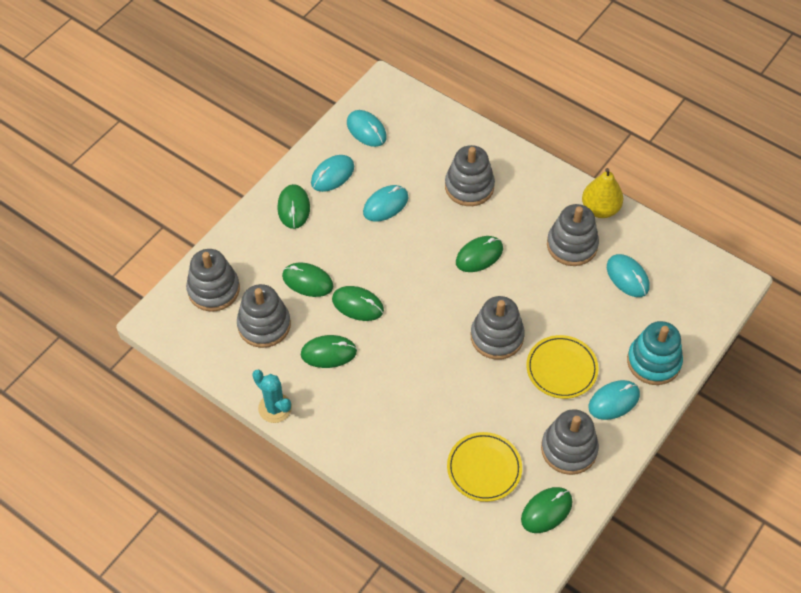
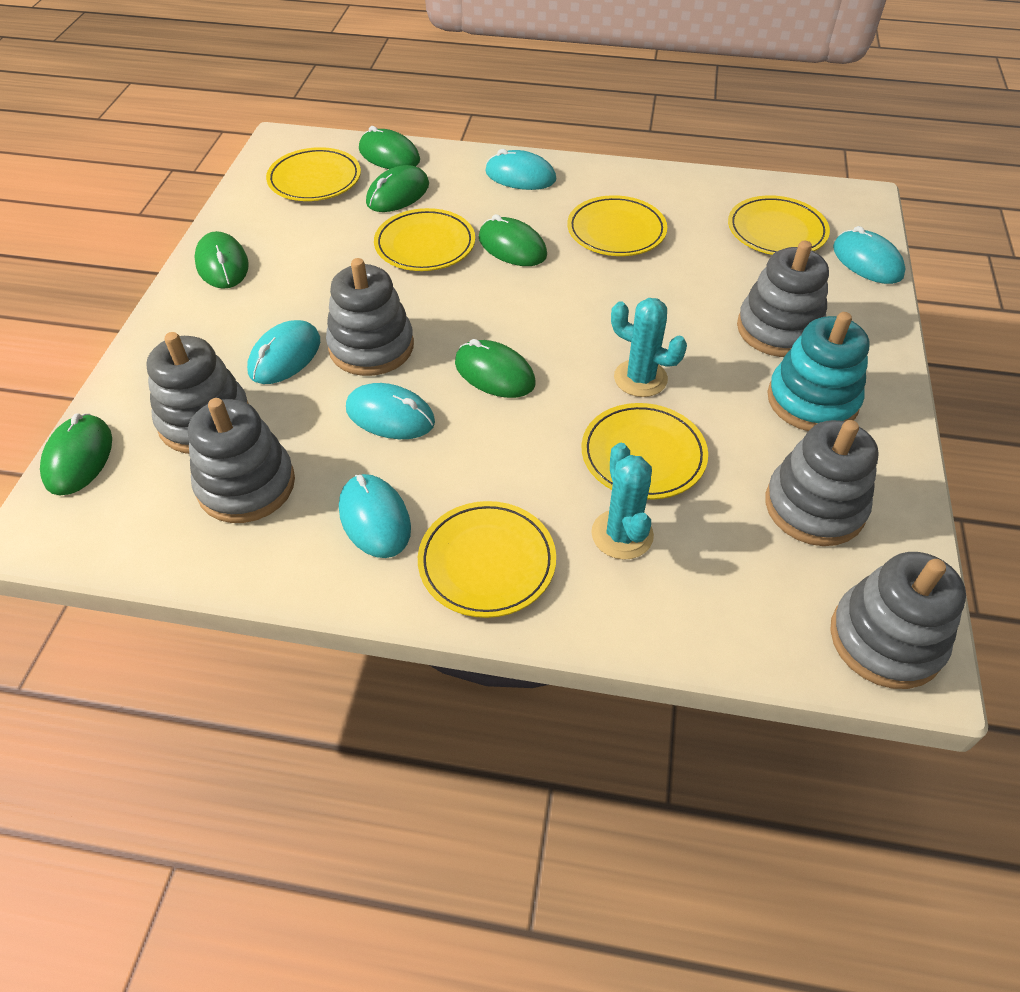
turquoise cactus: 1 -> 2
yellow pear: 1 -> 0
yellow plate: 2 -> 6

